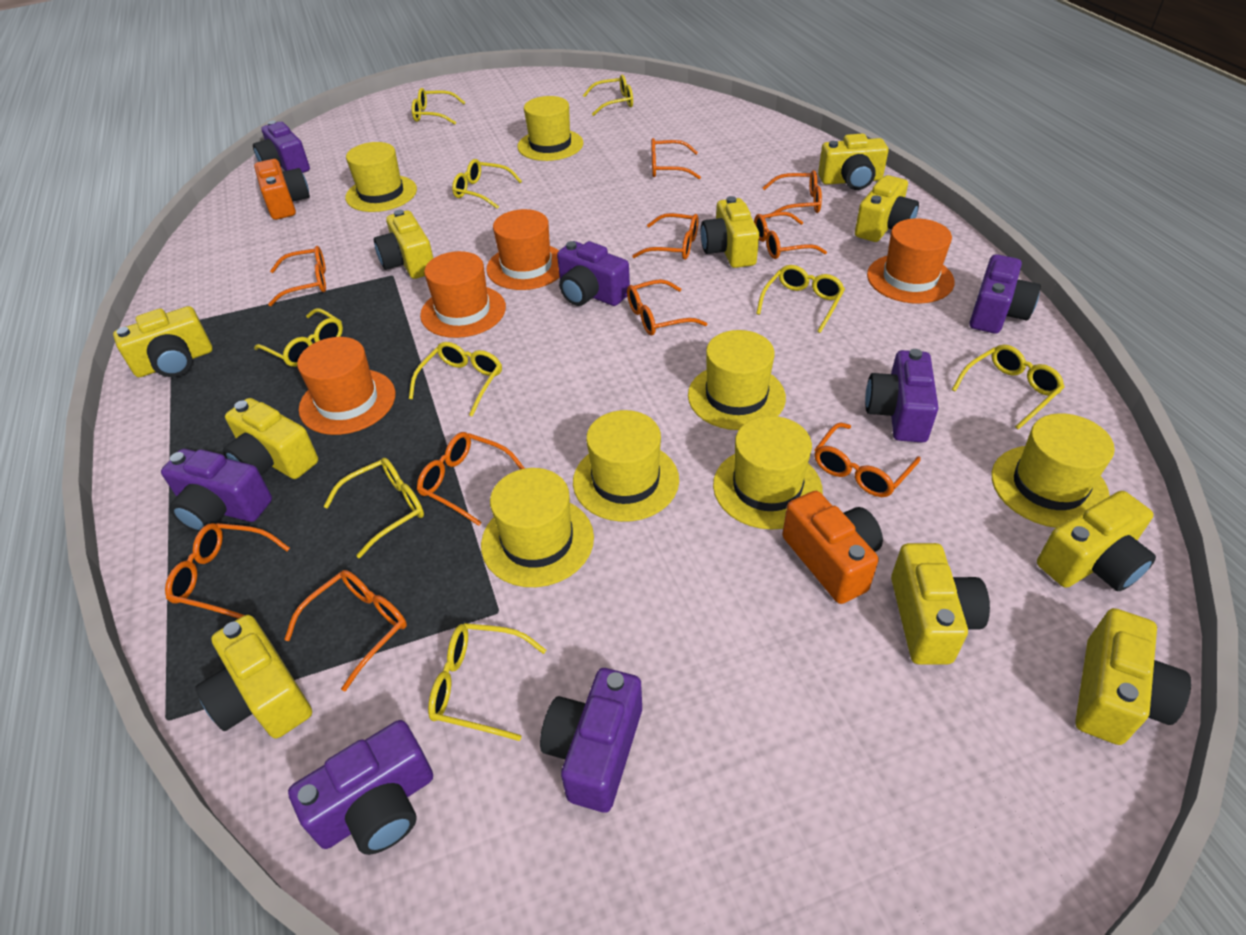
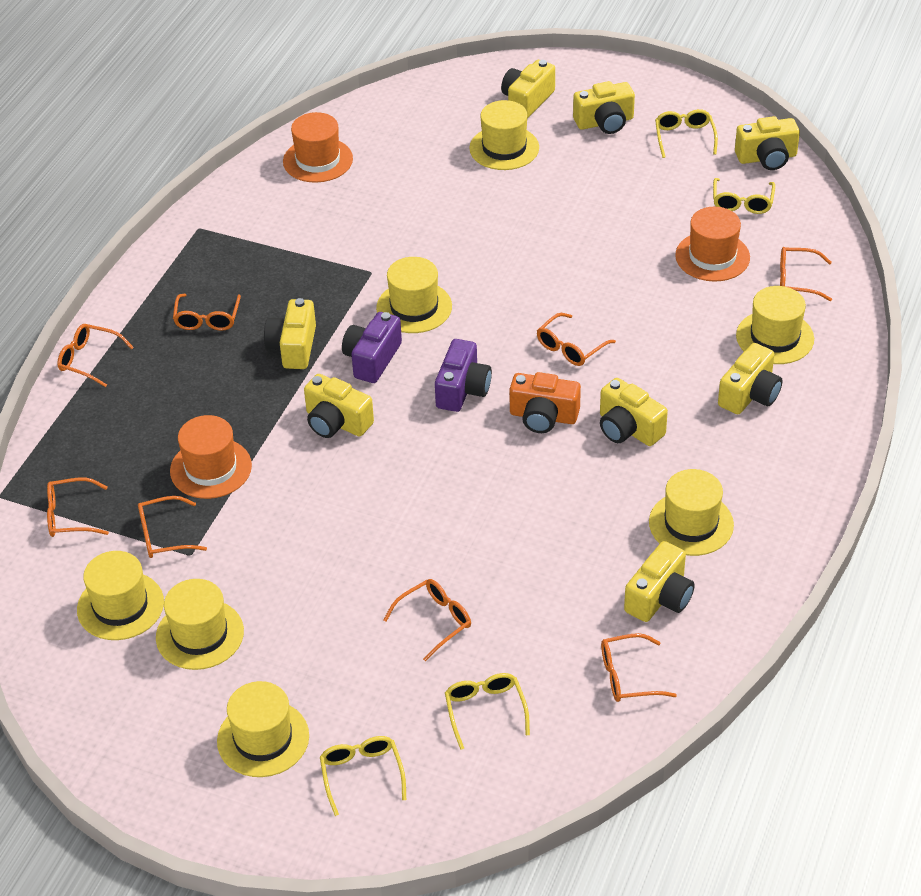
orange camera: 2 -> 1
orange glasses: 10 -> 8
orange hat: 4 -> 3
purple camera: 7 -> 2
yellow camera: 10 -> 8
yellow glasses: 9 -> 4

